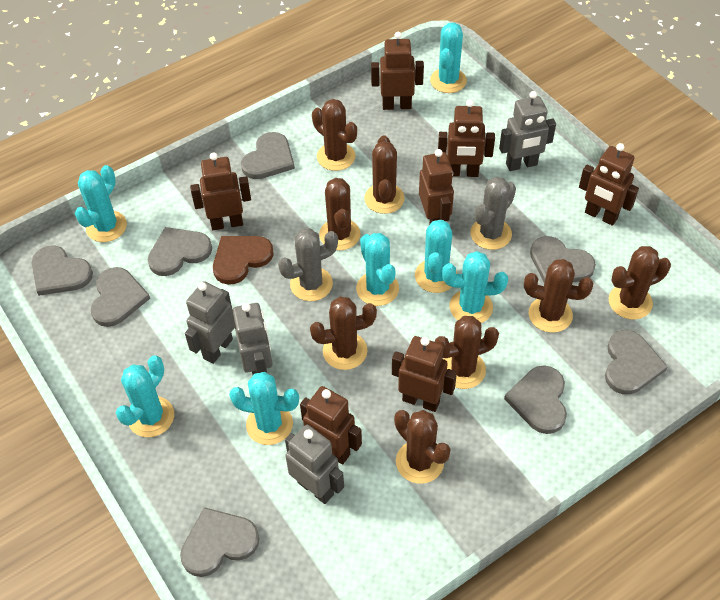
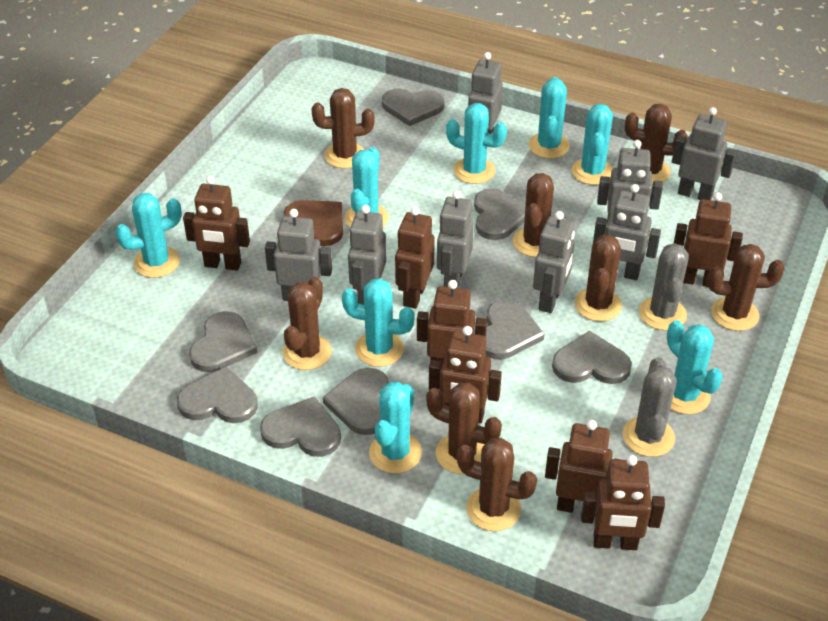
grey robot: 4 -> 8
turquoise cactus: 7 -> 8

